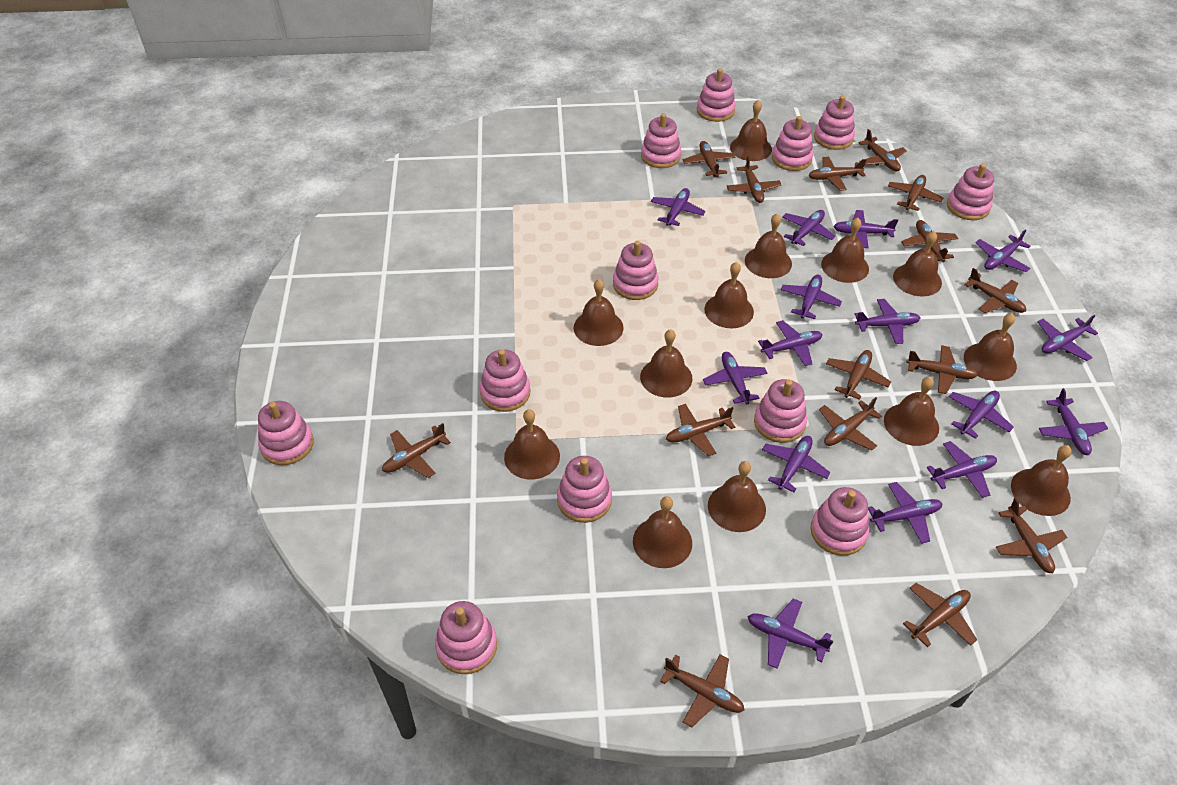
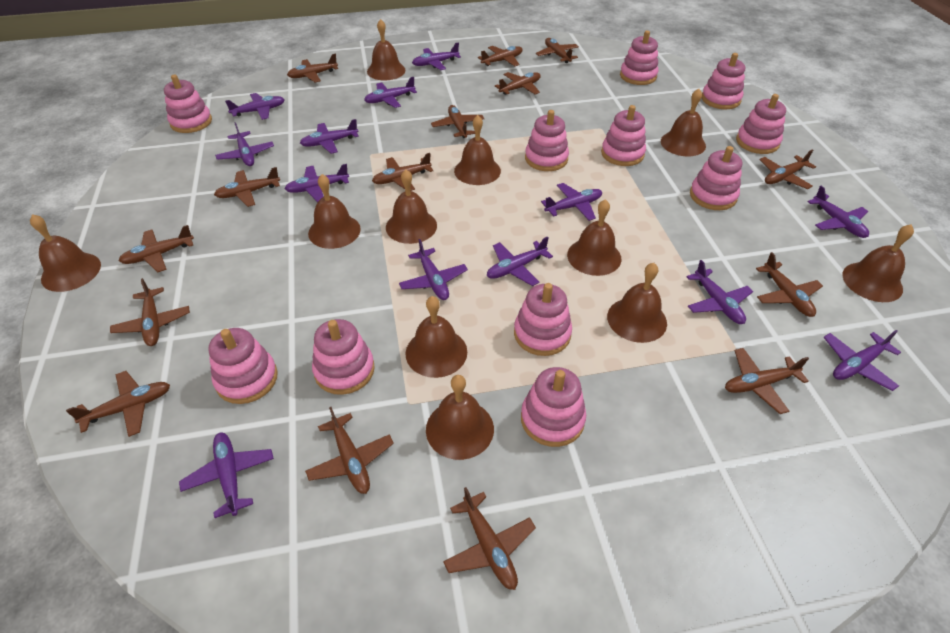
brown bell: 13 -> 11
pink stacking toy: 12 -> 11
purple plane: 15 -> 13

